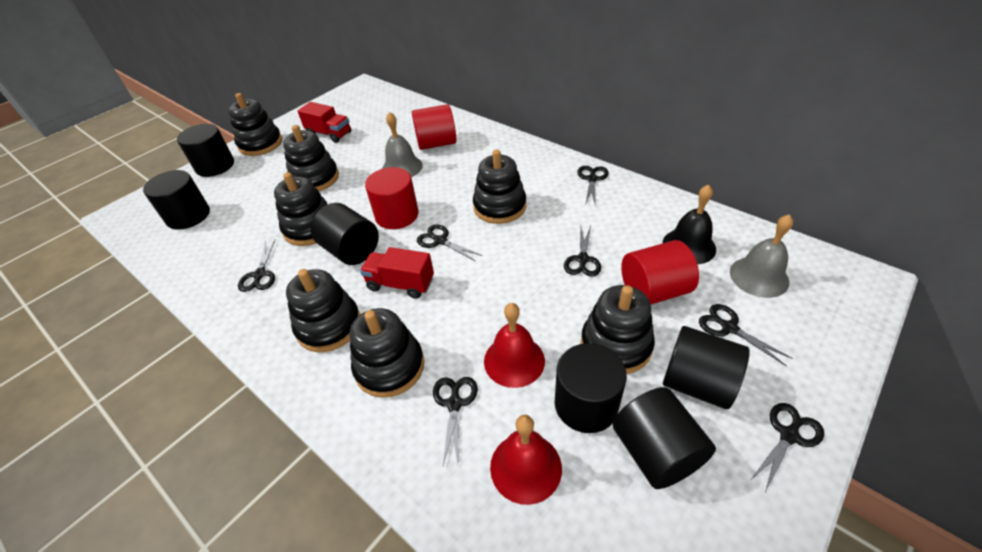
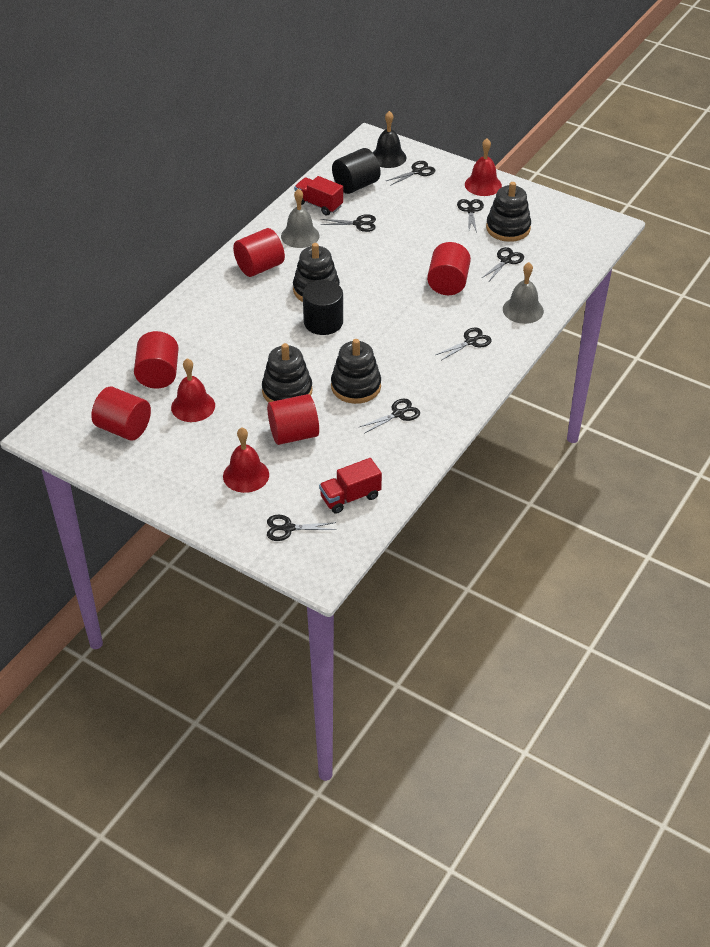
black cylinder: 6 -> 2
black stacking toy: 7 -> 4
red bell: 2 -> 3
red cylinder: 3 -> 5

